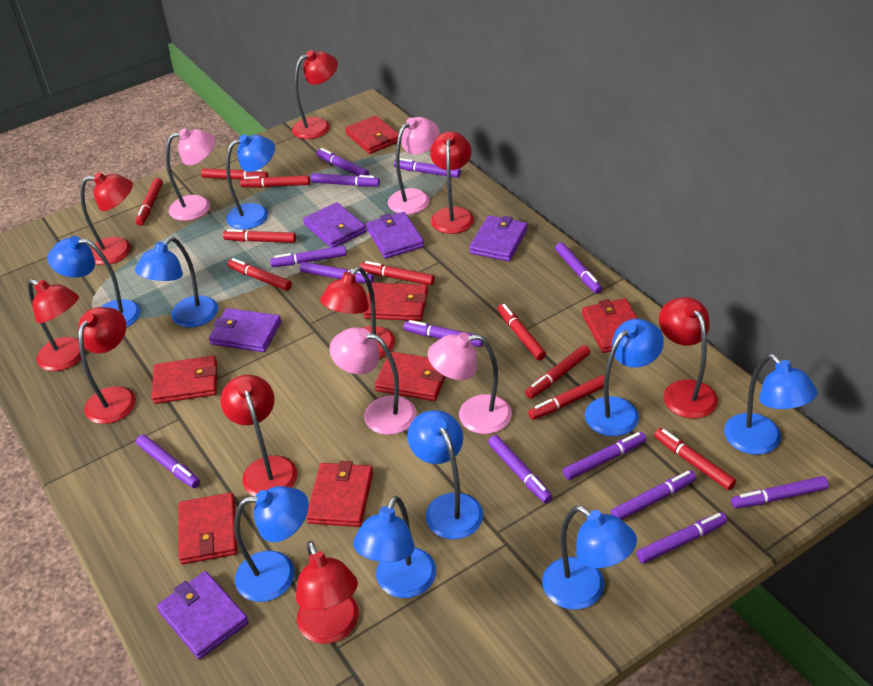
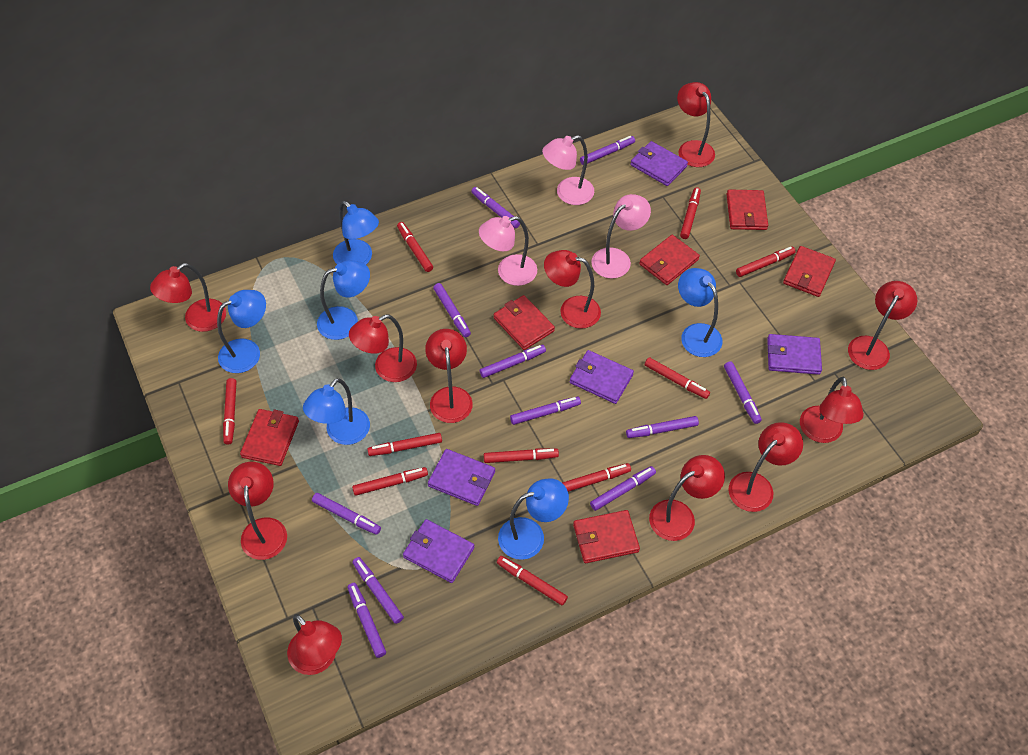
blue lamp: 9 -> 6
pink lamp: 4 -> 3
purple marker: 13 -> 11
red lamp: 9 -> 11
red wallet: 7 -> 6

